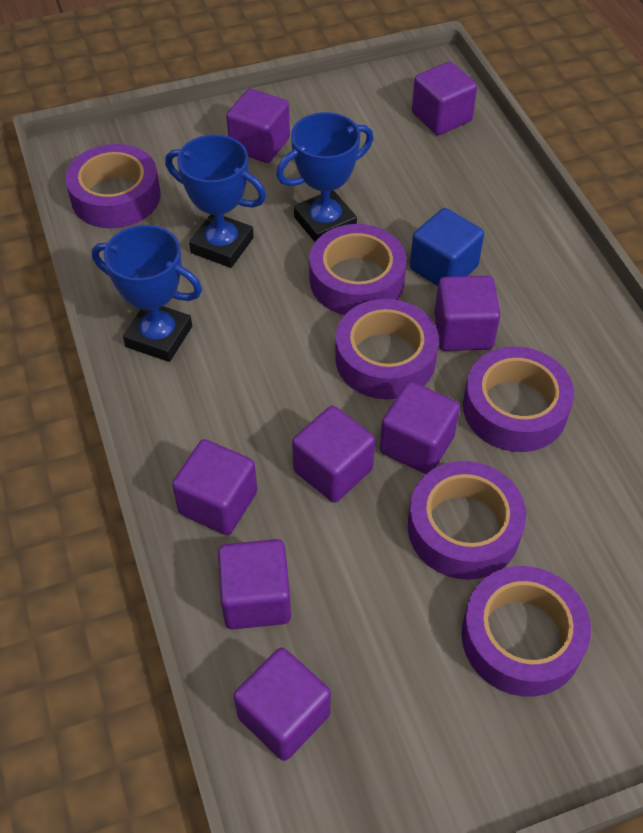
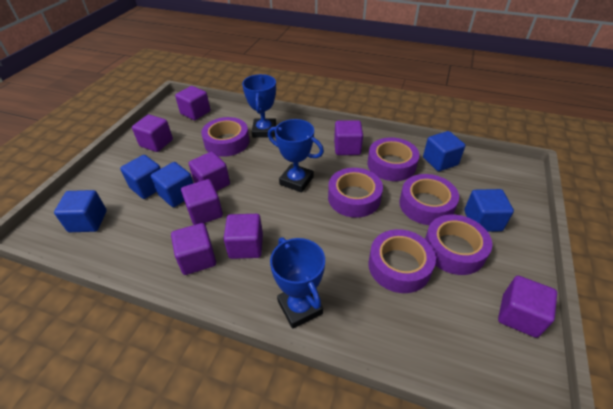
blue cube: 1 -> 5

